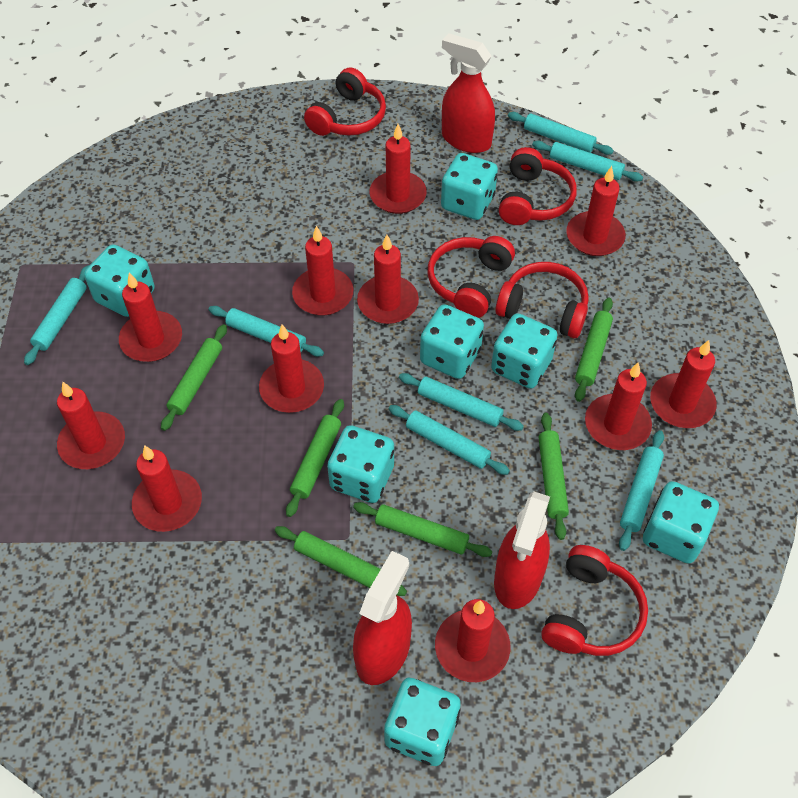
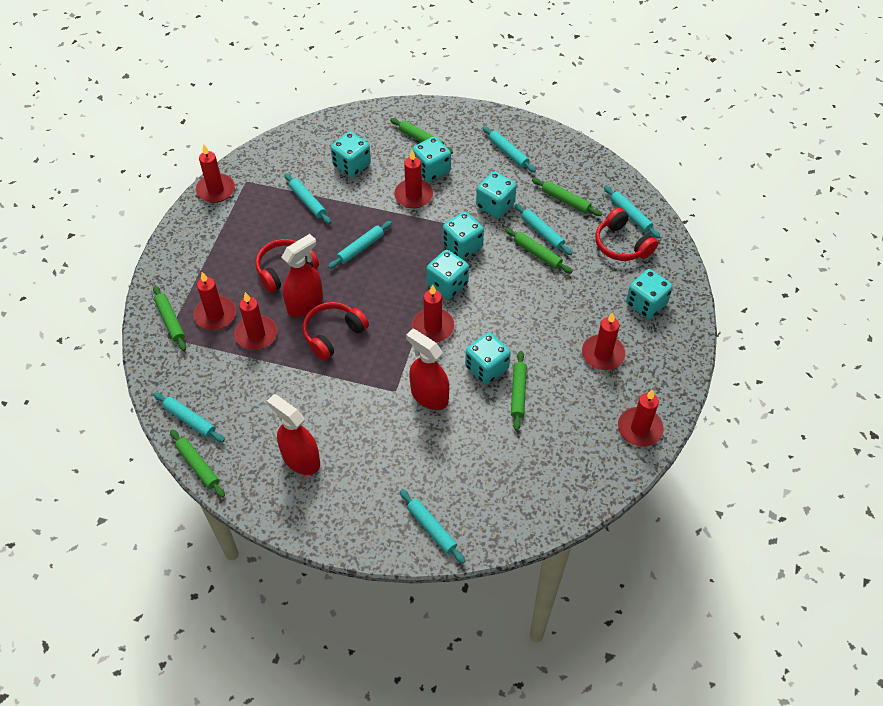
red candle: 11 -> 7
red headphones: 5 -> 3

